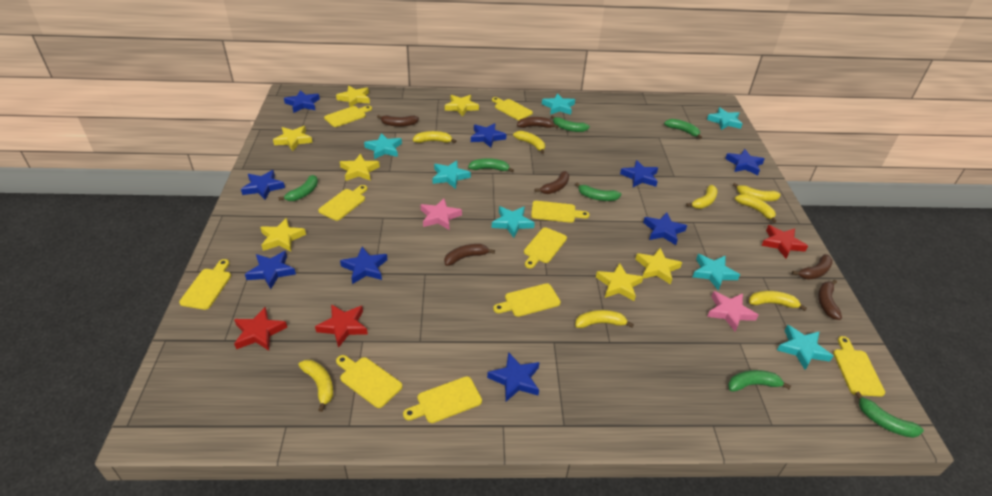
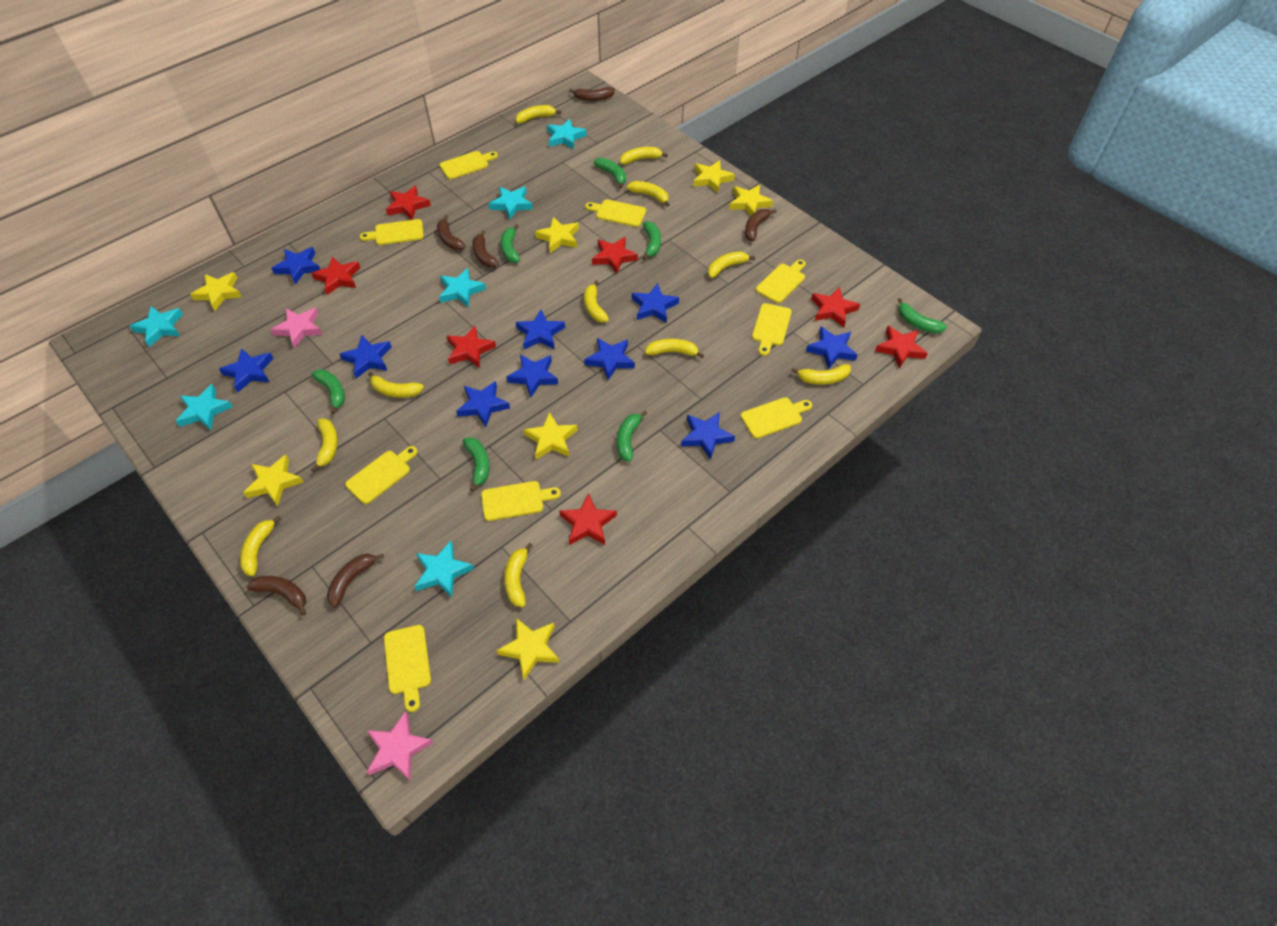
blue star: 9 -> 10
red star: 3 -> 7
turquoise star: 7 -> 6
yellow banana: 8 -> 11
yellow cutting board: 10 -> 9

